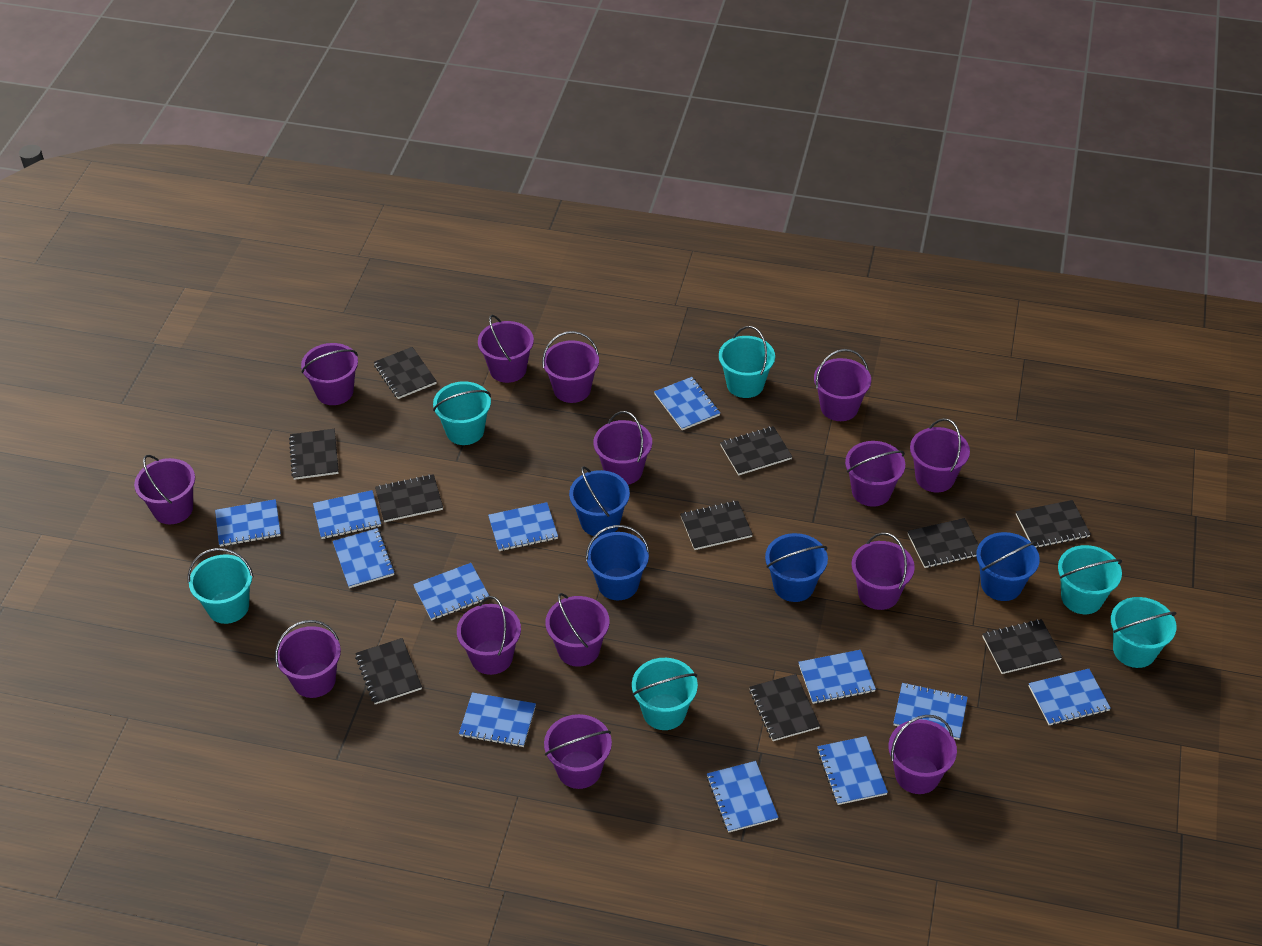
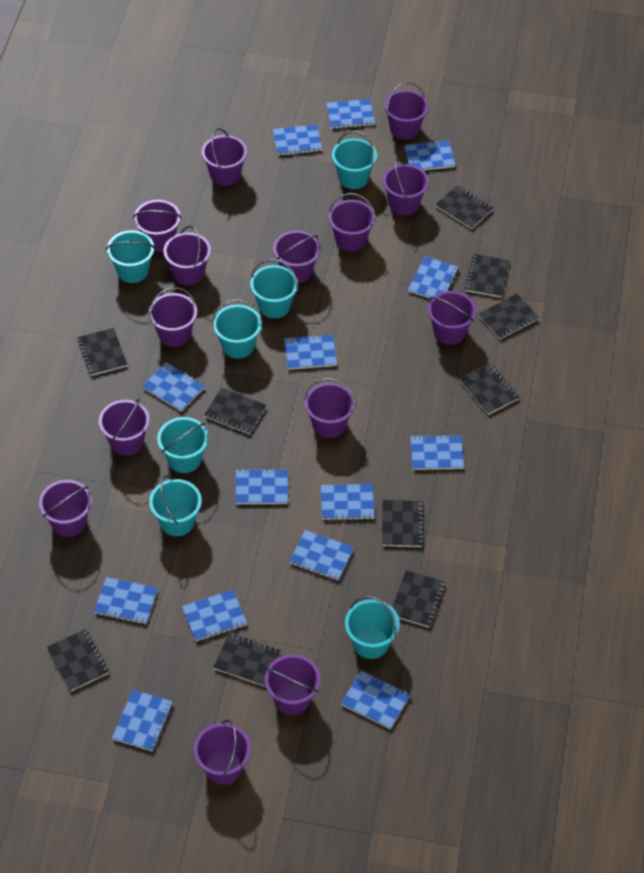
blue bucket: 4 -> 0
blue notebook: 12 -> 14
turquoise bucket: 6 -> 7

